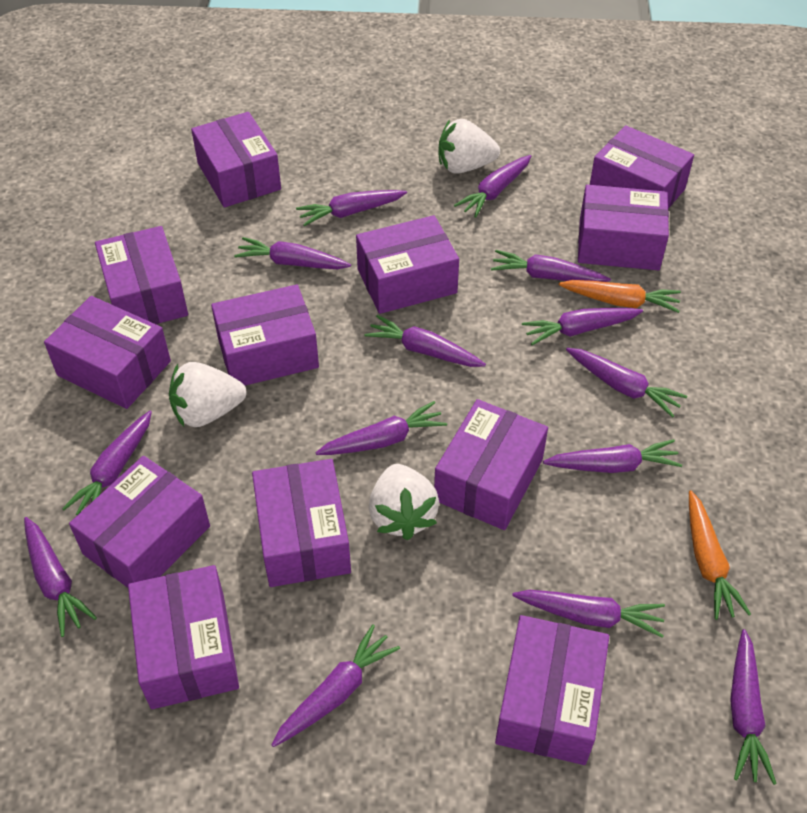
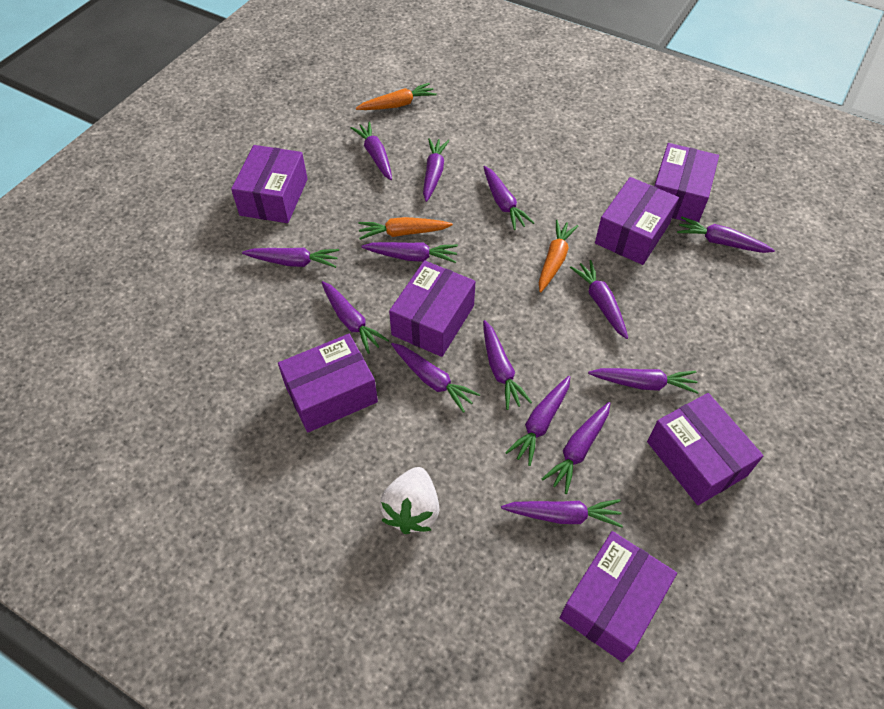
orange carrot: 2 -> 3
purple box: 12 -> 7
white strawberry: 3 -> 1

